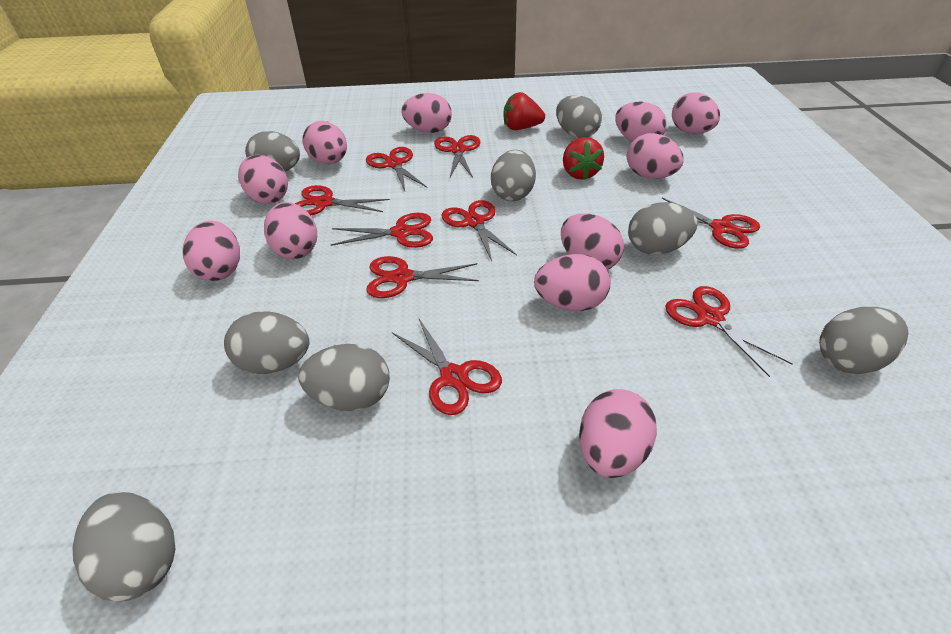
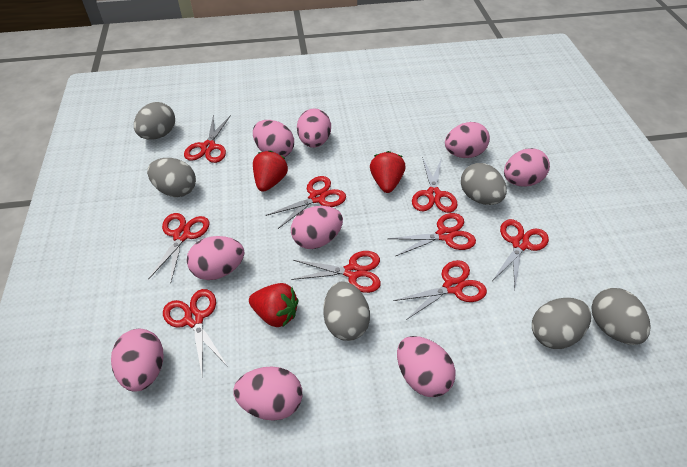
grey egg: 8 -> 6
pink egg: 11 -> 9
red strawberry: 2 -> 3

